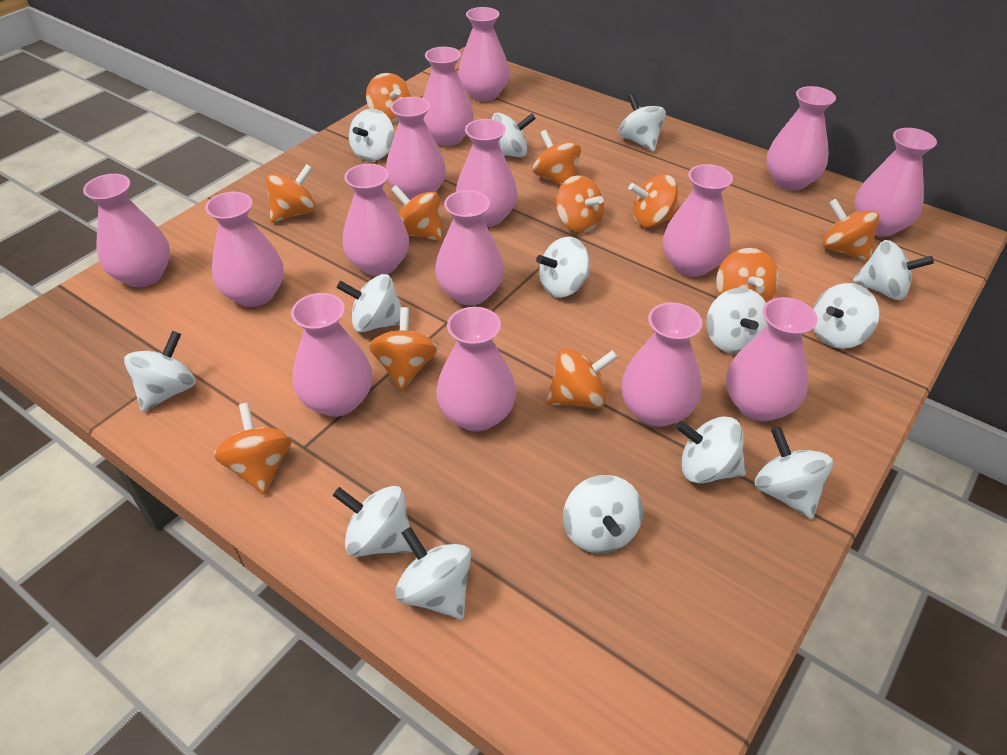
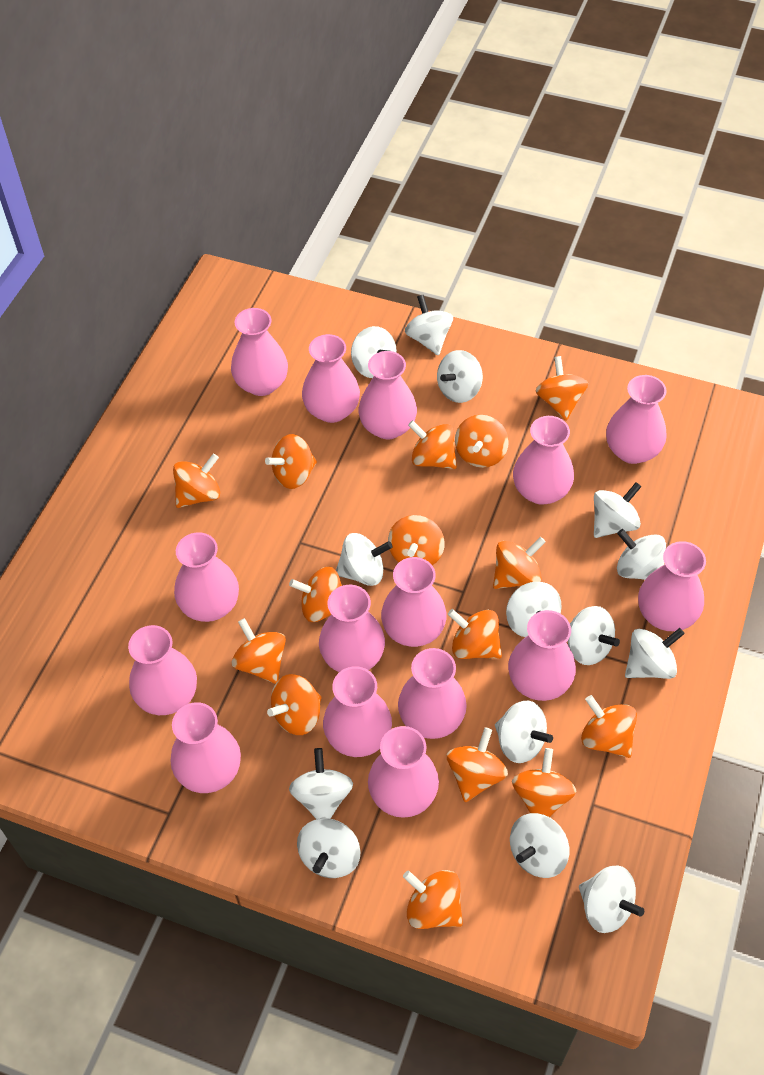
orange spinning top: 11 -> 15

